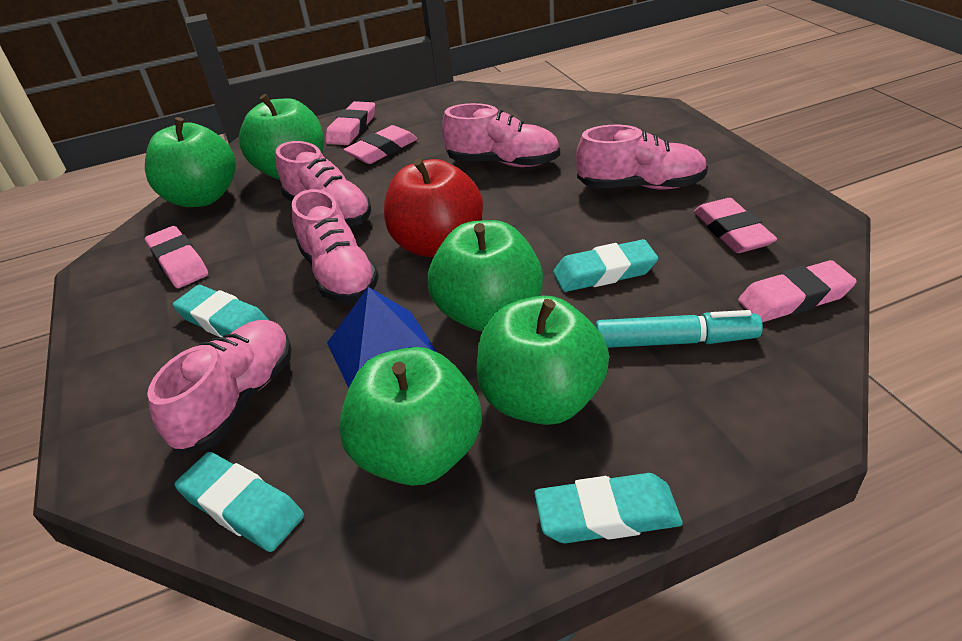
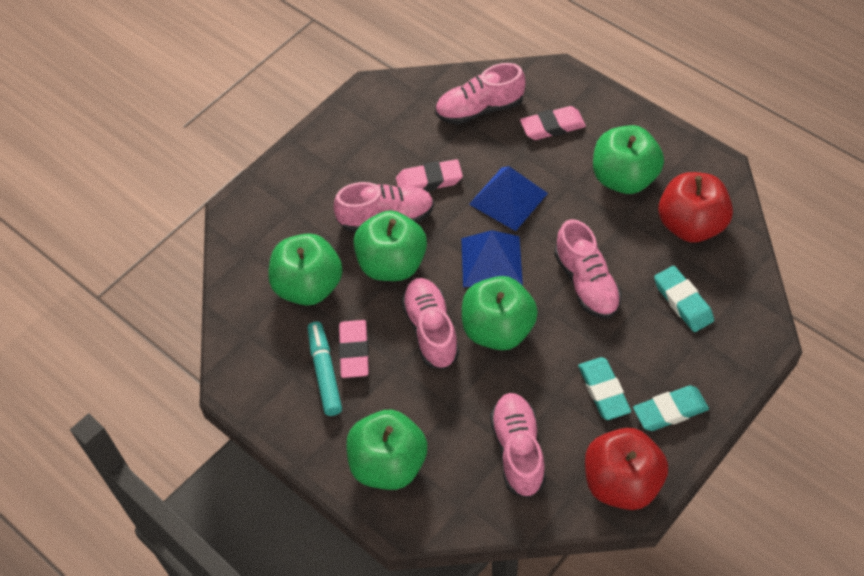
blue pyramid: 1 -> 2
pink eraser: 5 -> 3
red apple: 1 -> 2
turquoise eraser: 4 -> 3

